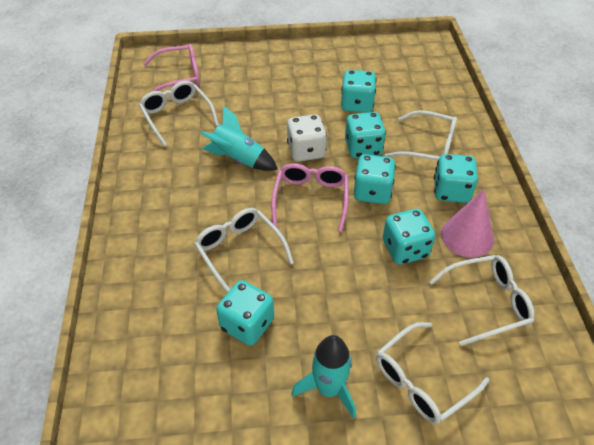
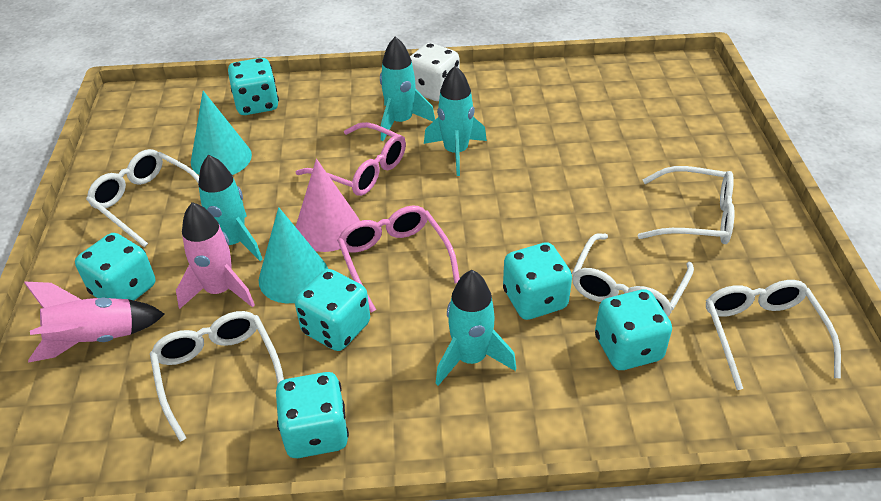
pink rocket: 0 -> 2
turquoise cone: 0 -> 2
turquoise rocket: 2 -> 4

